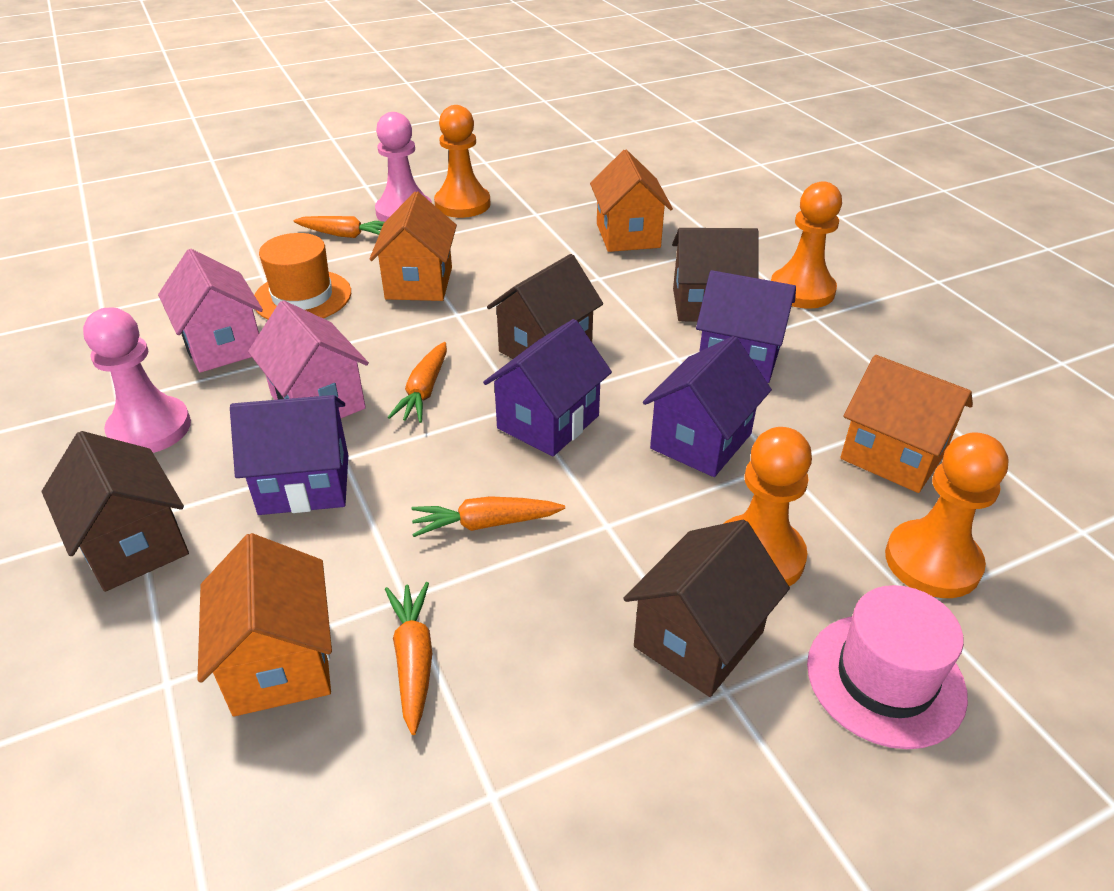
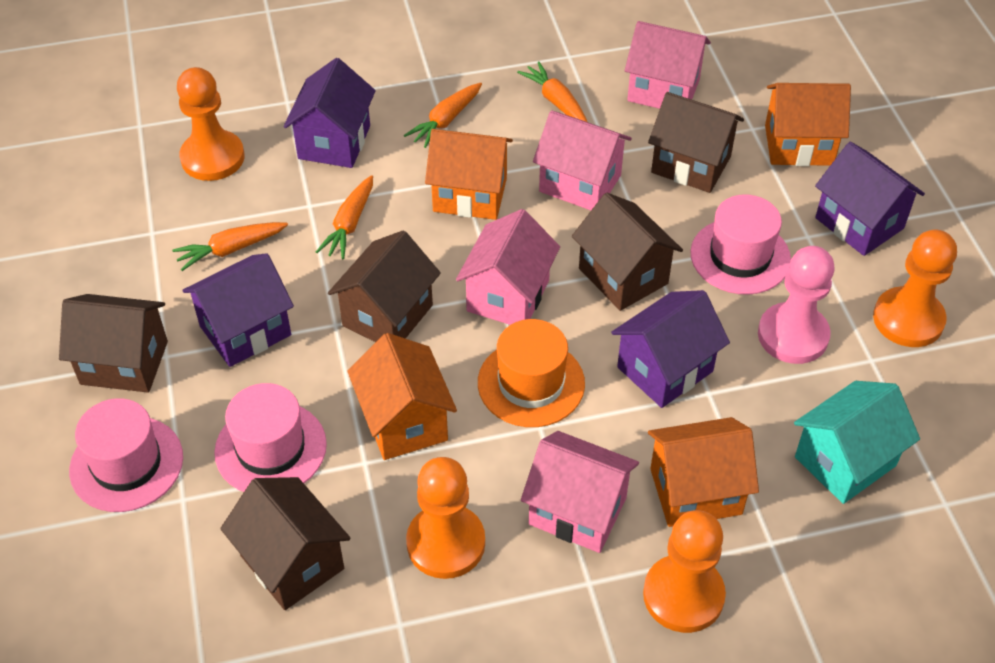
brown house: 4 -> 5
pink hat: 1 -> 3
pink house: 2 -> 4
pink pawn: 2 -> 1
turquoise house: 0 -> 1

